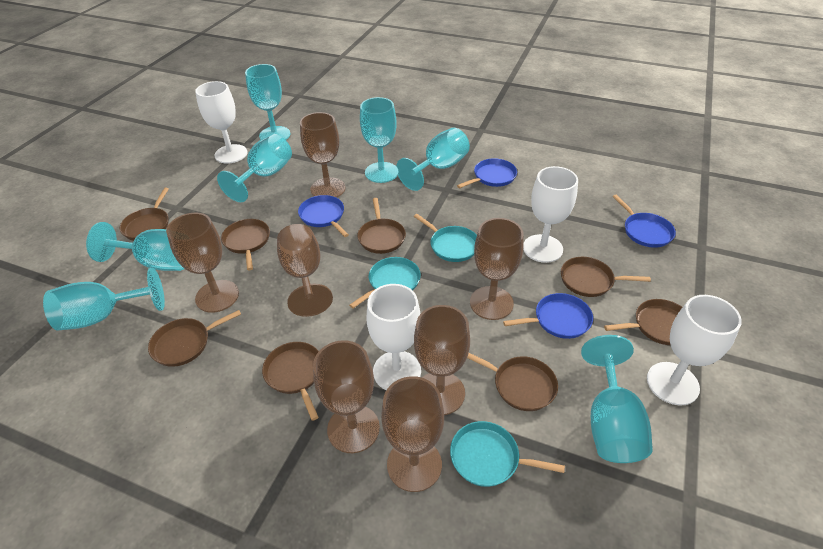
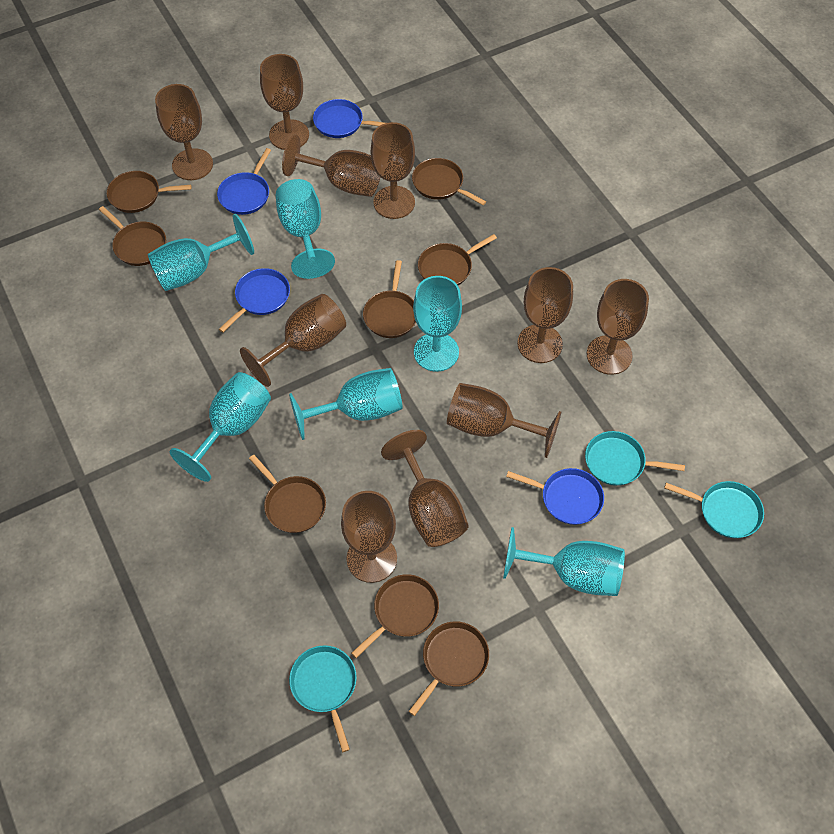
brown goblet: 7 -> 10
turquoise goblet: 7 -> 6
white goblet: 4 -> 0

